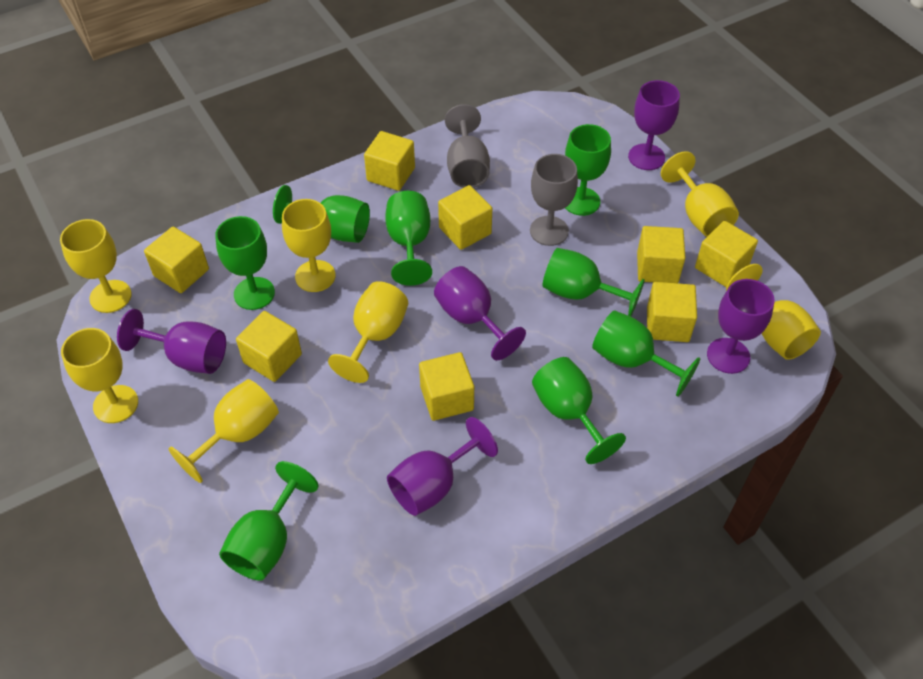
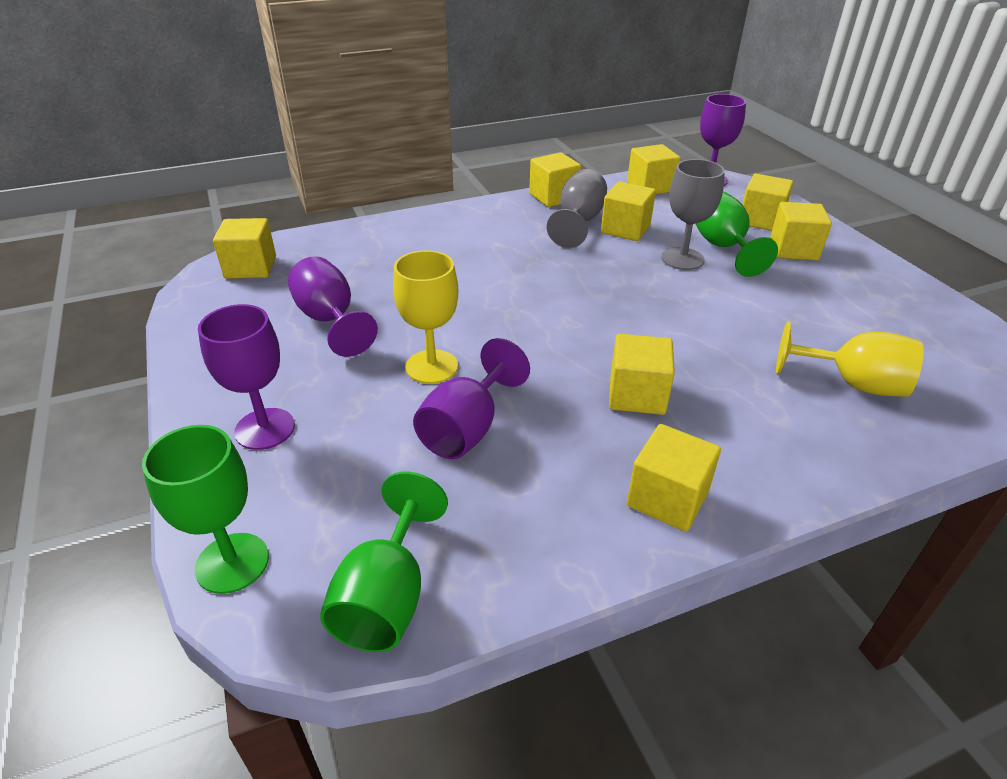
green goblet: 8 -> 3
purple goblet: 5 -> 4
yellow goblet: 7 -> 2

